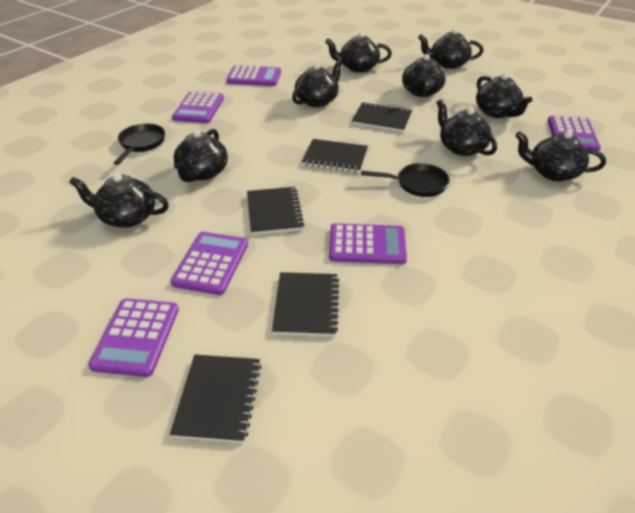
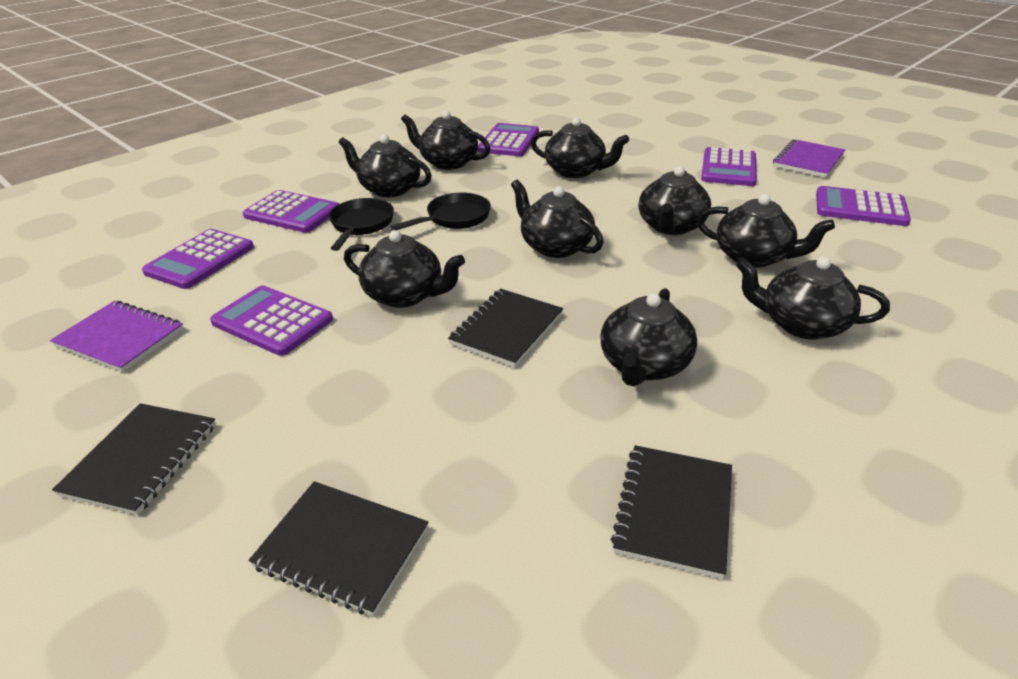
black notebook: 5 -> 4
purple notebook: 0 -> 2

